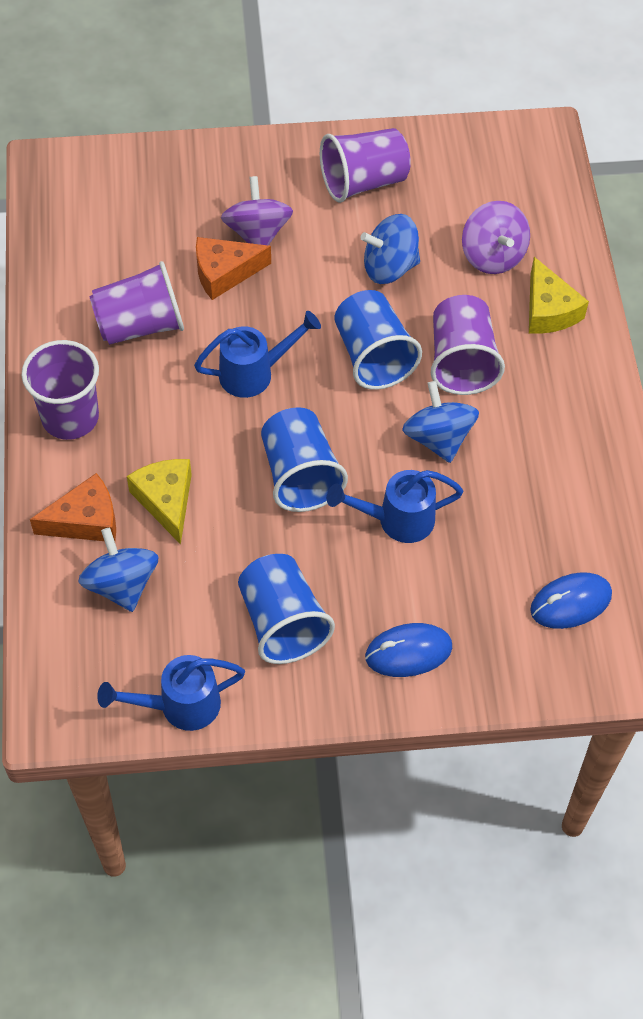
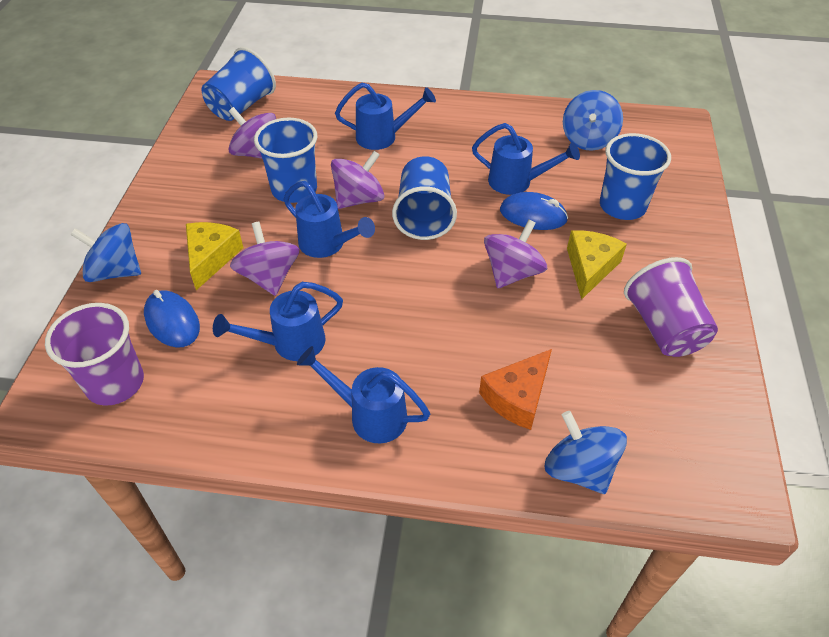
blue cup: 3 -> 4
blue watering can: 3 -> 5
orange cheese: 2 -> 1
purple cup: 4 -> 2
purple spinning top: 2 -> 4

